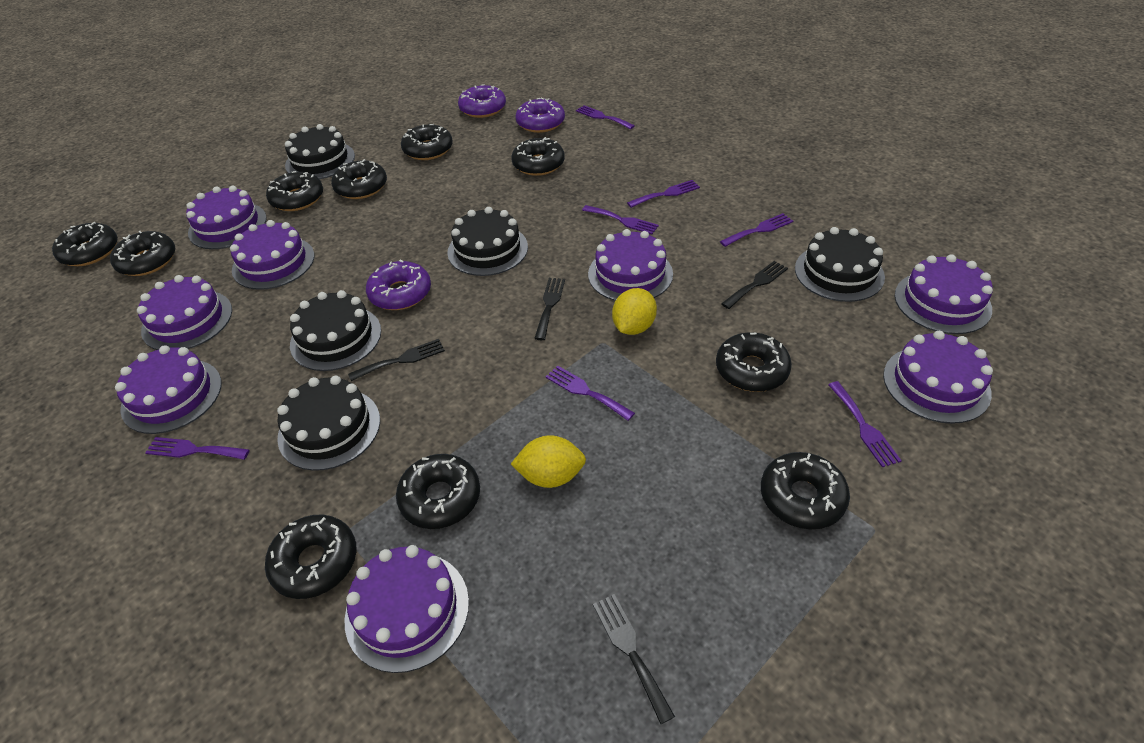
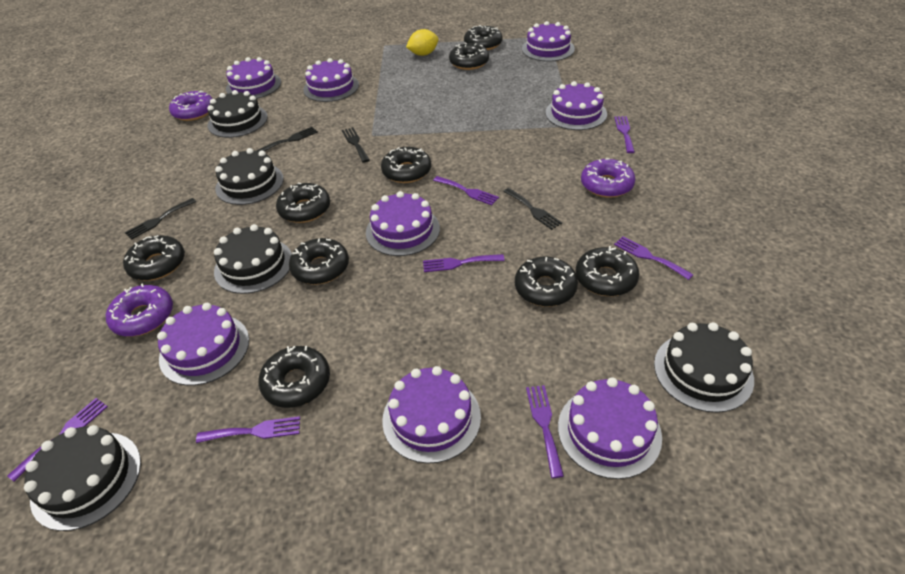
black donut: 10 -> 9
yellow lemon: 2 -> 1

